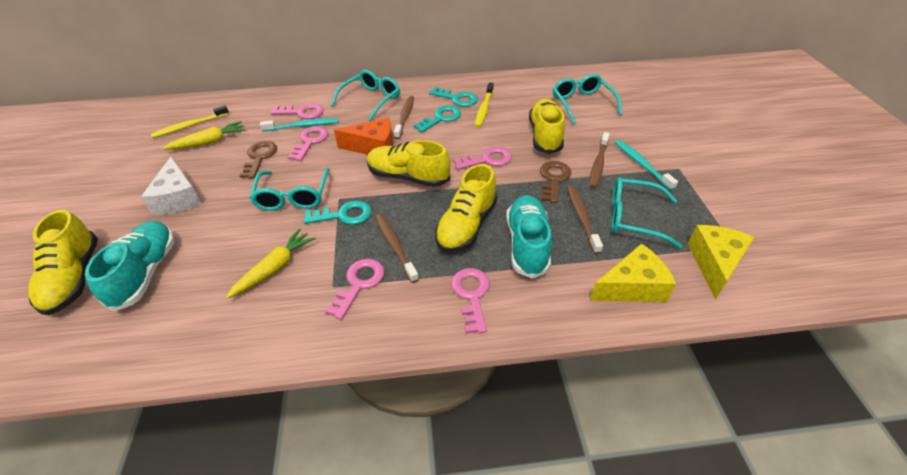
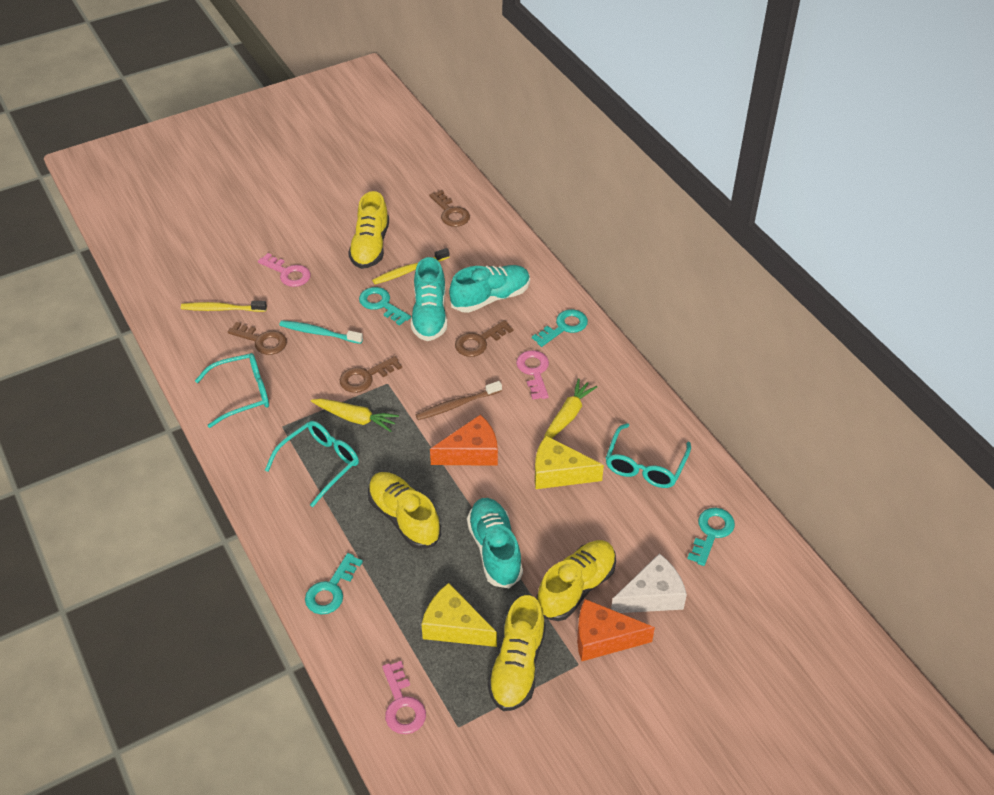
brown key: 2 -> 4
brown toothbrush: 4 -> 1
orange cheese: 1 -> 2
pink key: 5 -> 3
turquoise glasses: 4 -> 3
turquoise key: 3 -> 4
turquoise shoe: 2 -> 3
turquoise toothbrush: 2 -> 1

